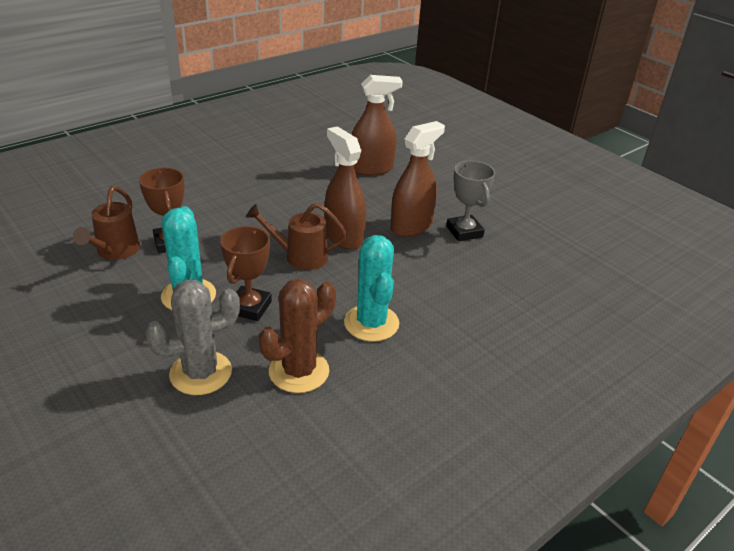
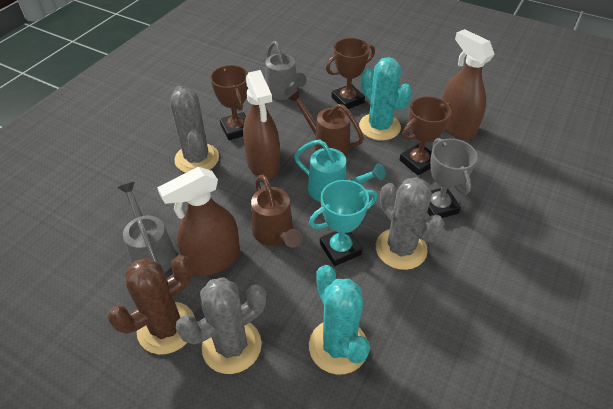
brown trophy: 2 -> 3
grey cactus: 1 -> 3
grey watering can: 0 -> 2
turquoise trophy: 0 -> 1
turquoise watering can: 0 -> 1

